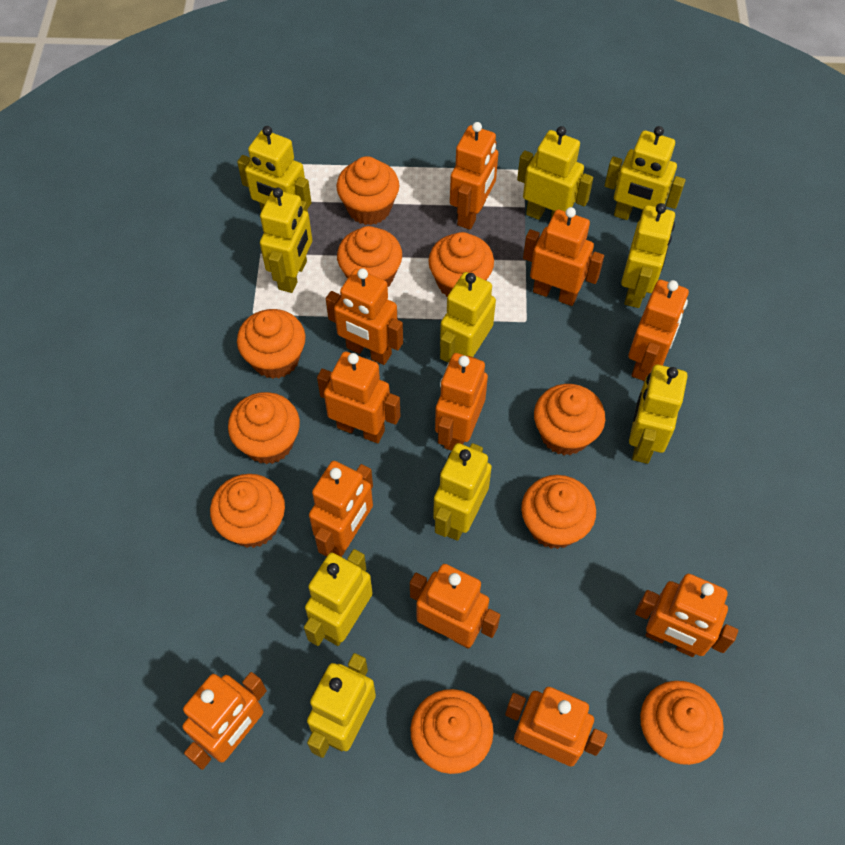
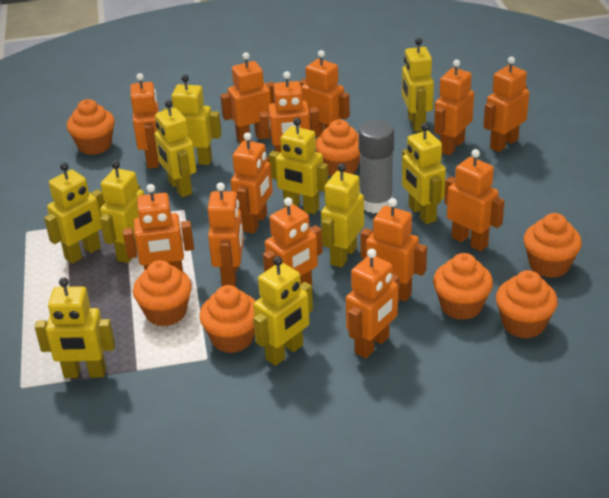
grey glue stick: 0 -> 1
orange cupcake: 10 -> 7
orange robot: 11 -> 13

